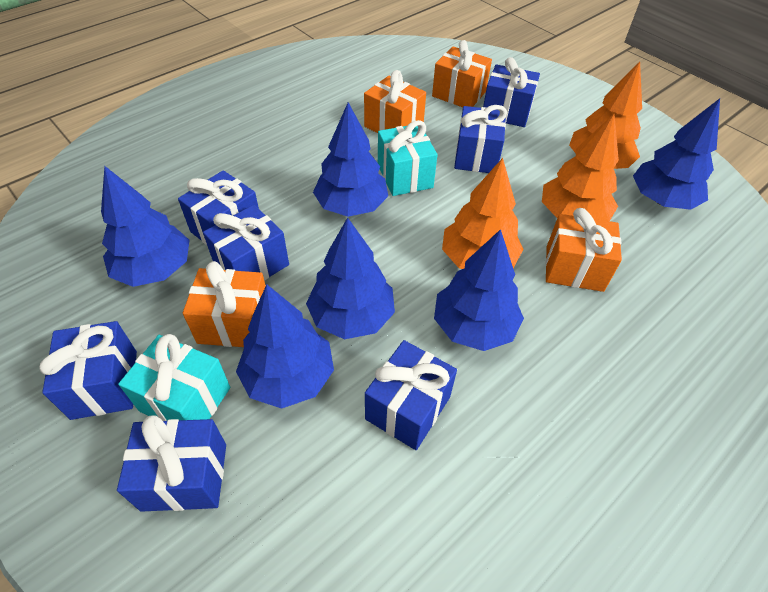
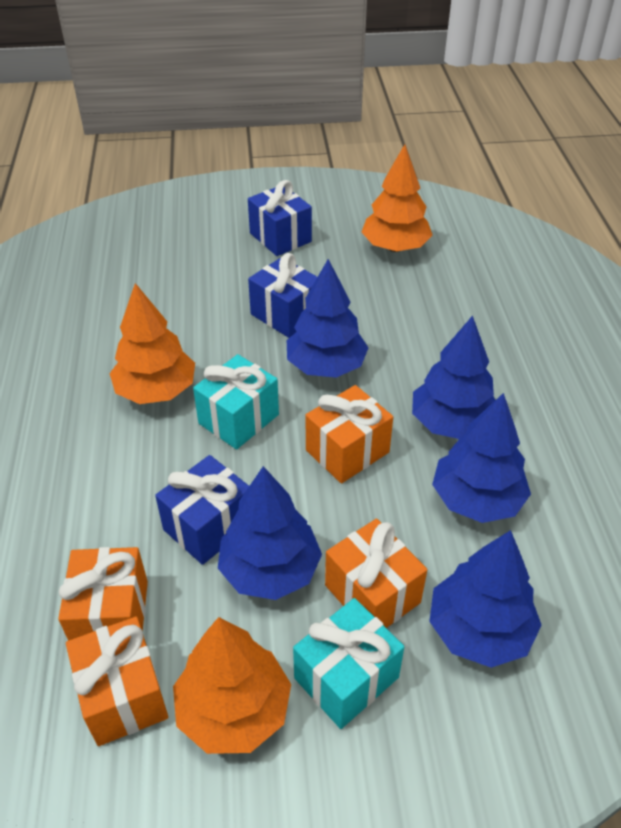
blue gift: 7 -> 3
blue tree: 6 -> 5

